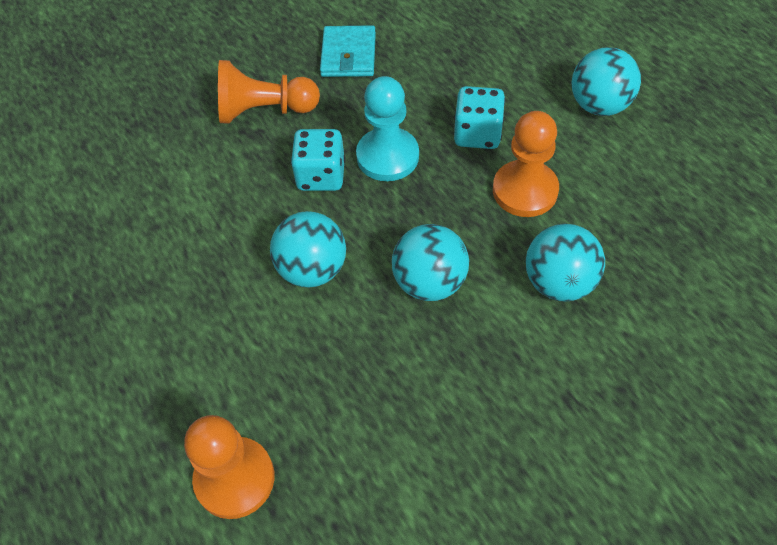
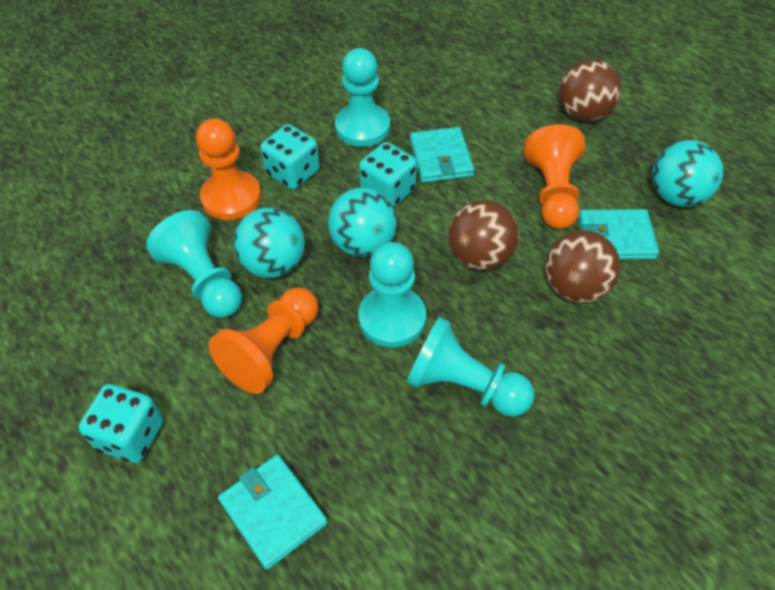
brown ball: 0 -> 3
turquoise ball: 4 -> 3
turquoise dice: 2 -> 3
turquoise pawn: 1 -> 4
turquoise wallet: 1 -> 3

